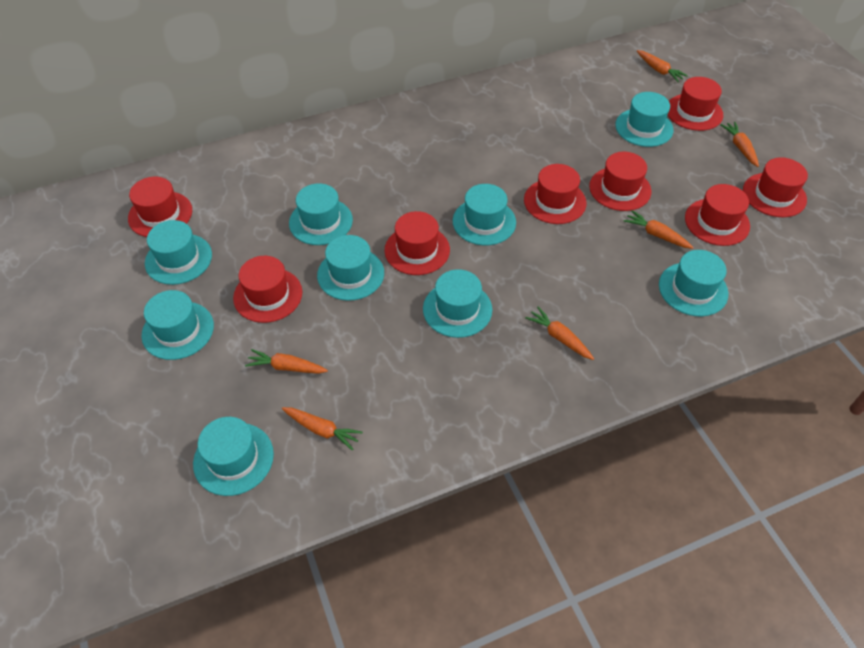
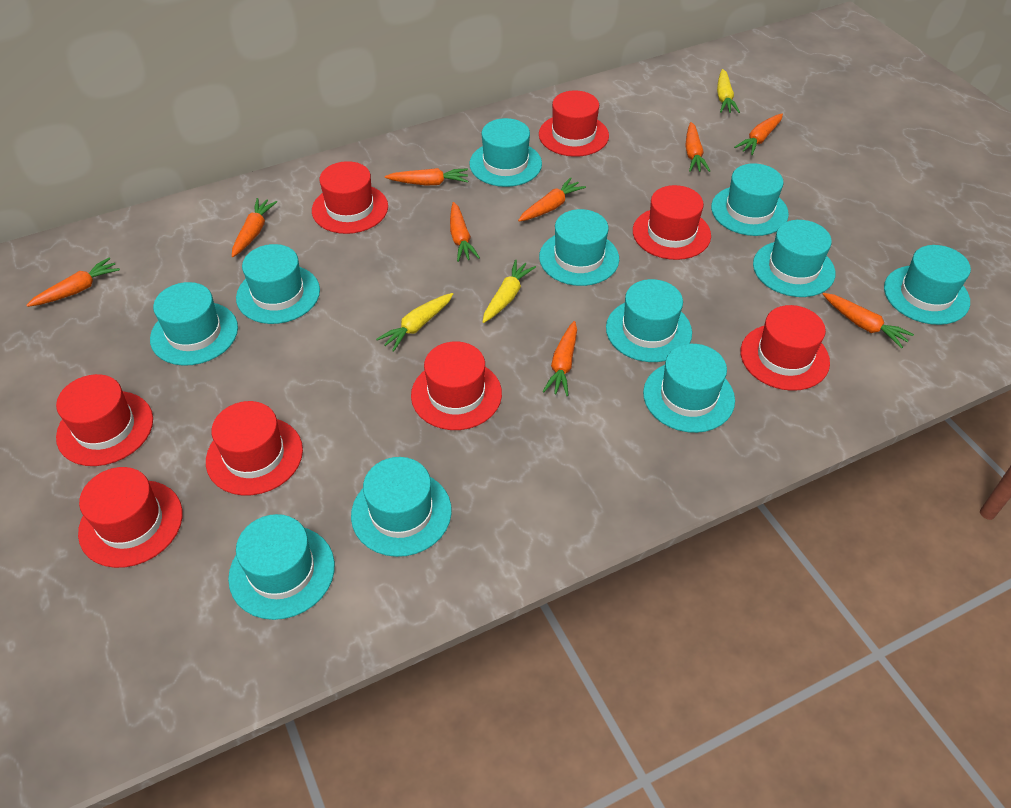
orange carrot: 6 -> 9
turquoise hat: 9 -> 11
yellow carrot: 0 -> 3

